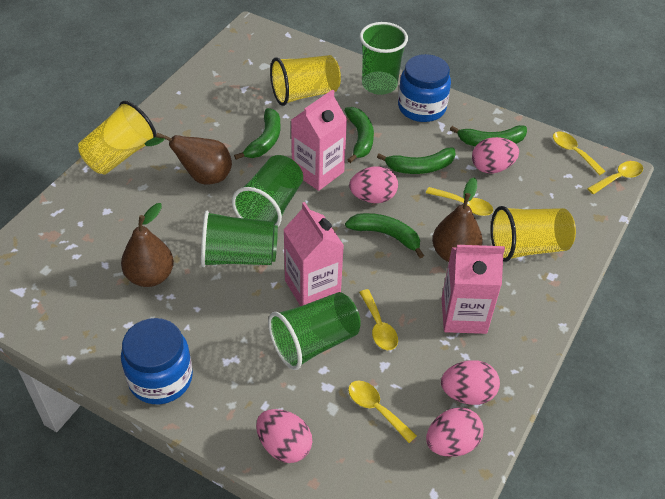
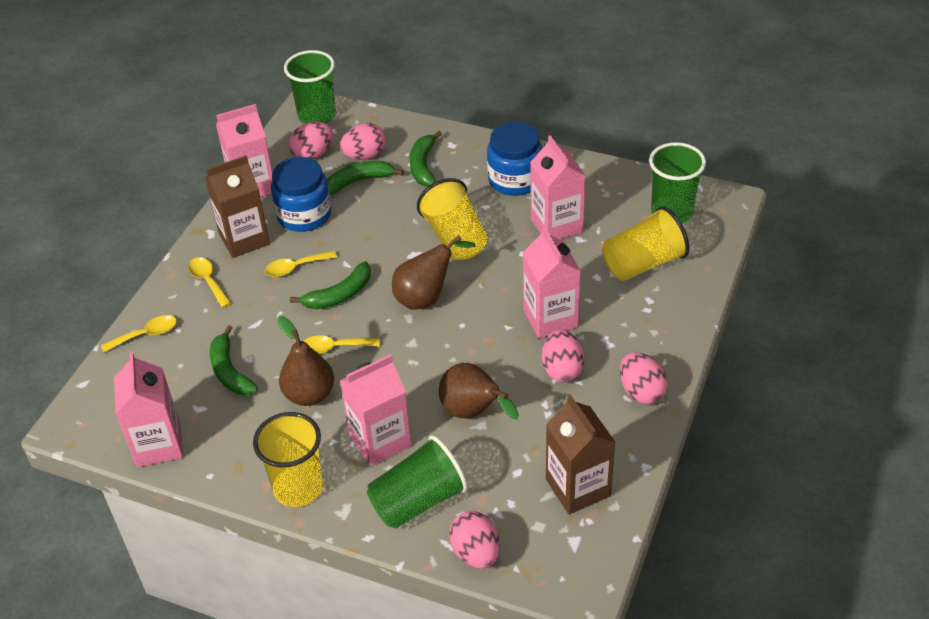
brown carton: 0 -> 2
green banana: 5 -> 4
green cup: 4 -> 3
pink carton: 3 -> 5
yellow spoon: 5 -> 4

